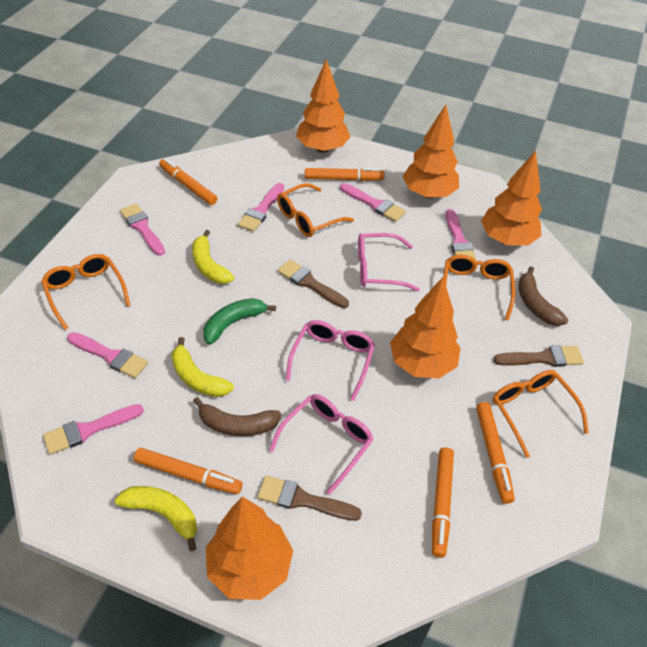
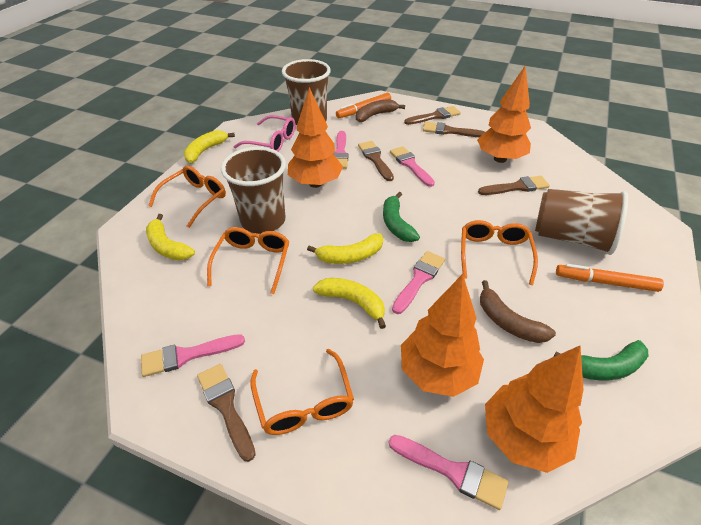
brown brush: 3 -> 5
brown cup: 0 -> 3
green banana: 1 -> 2
orange marker: 5 -> 2
orange tree: 5 -> 4
pink brush: 6 -> 5
pink glasses: 3 -> 1
yellow banana: 3 -> 4

